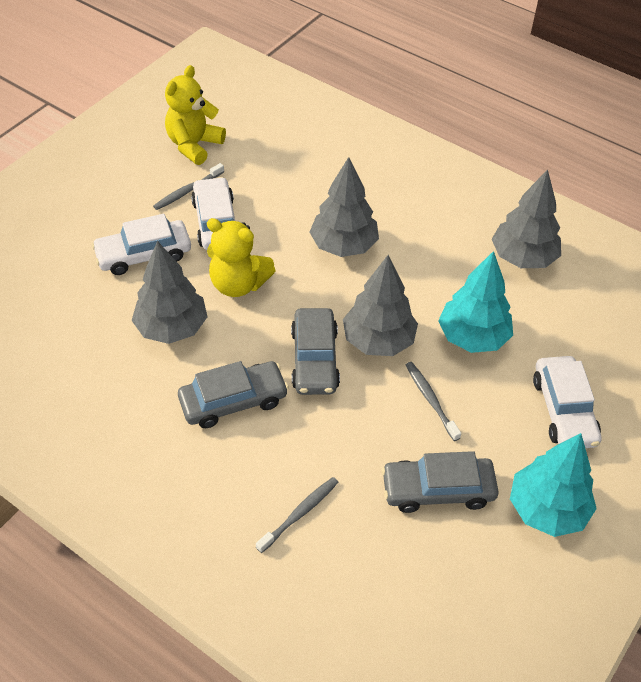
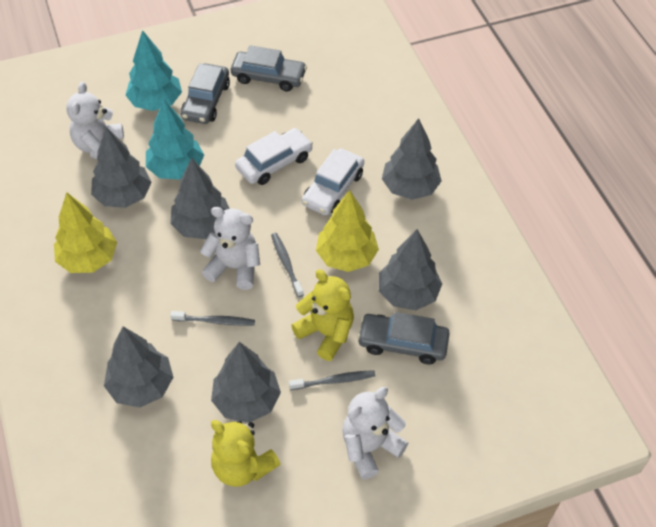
grey tree: 4 -> 6
white car: 3 -> 2
white teddy bear: 0 -> 3
yellow tree: 0 -> 2

